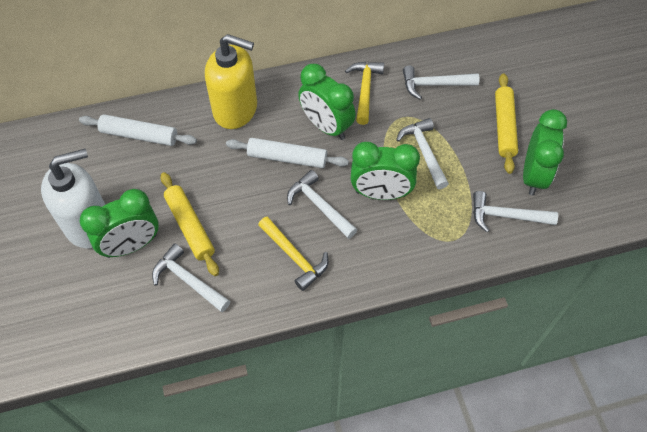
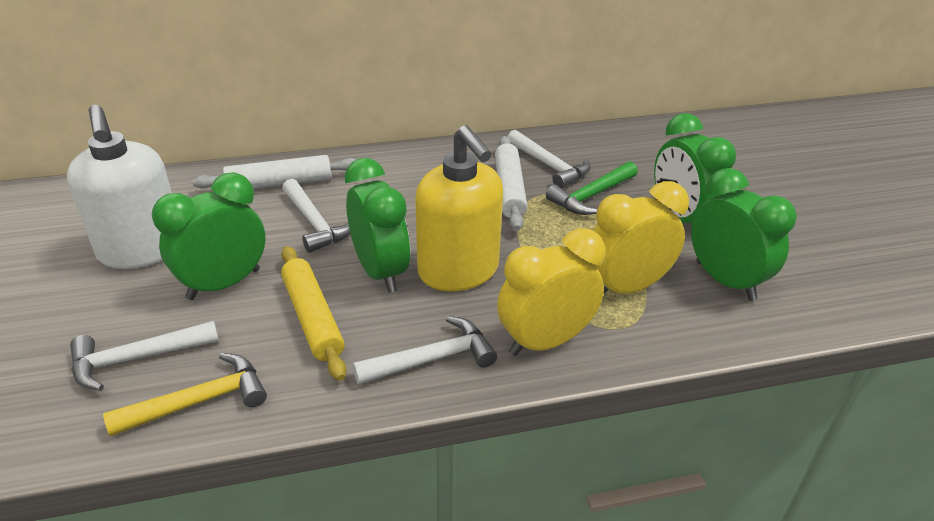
green hammer: 0 -> 1
white hammer: 5 -> 4
yellow clock: 0 -> 2
yellow hammer: 2 -> 1
yellow rolling pin: 2 -> 1

